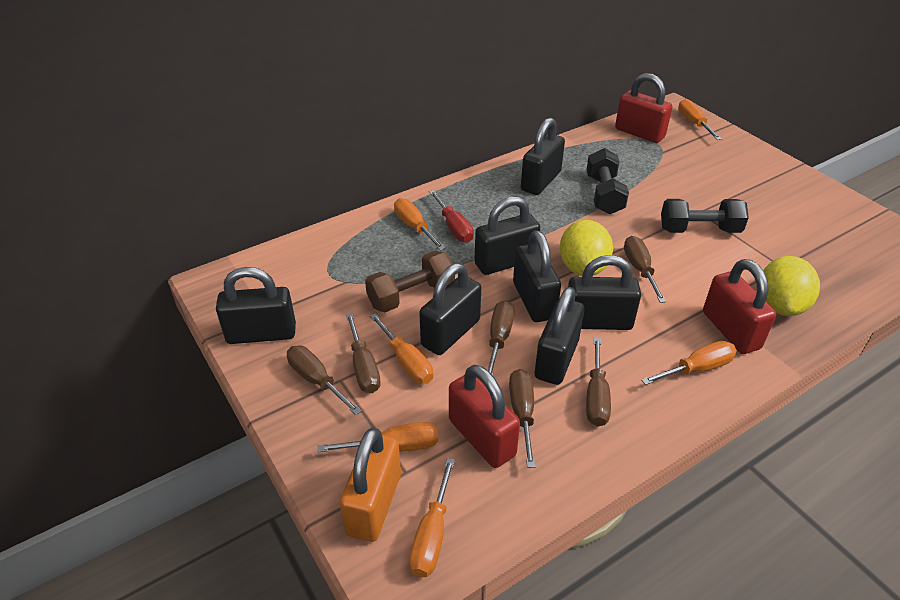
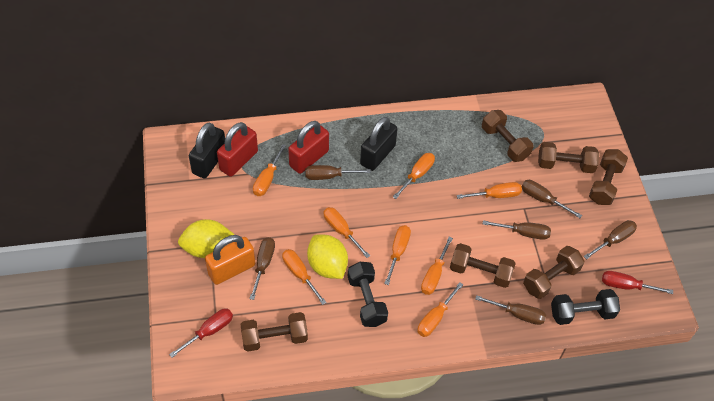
black padlock: 7 -> 2
brown dumbbell: 1 -> 6
orange screwdriver: 6 -> 8
red padlock: 3 -> 2
red screwdriver: 1 -> 2

